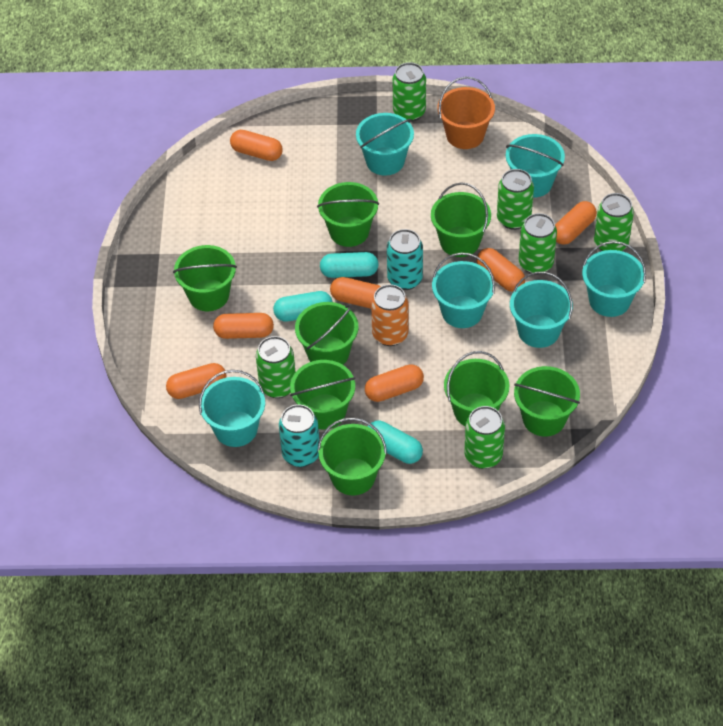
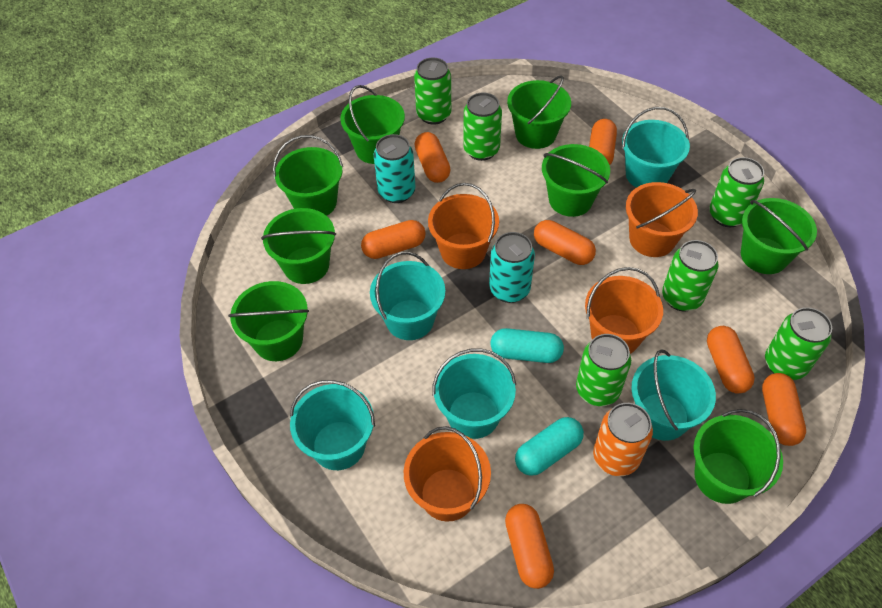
orange bucket: 1 -> 4
turquoise bucket: 6 -> 5
turquoise capsule: 3 -> 2

